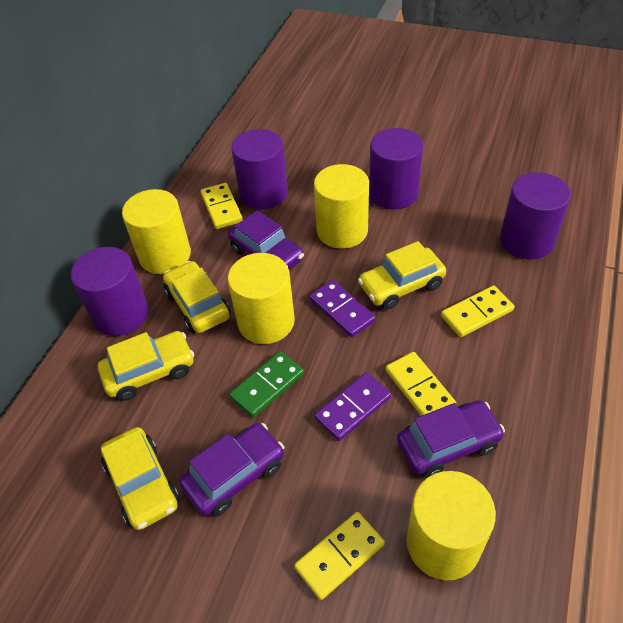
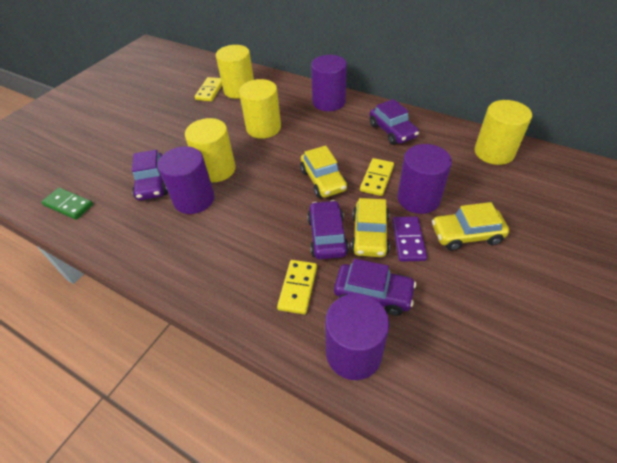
purple car: 3 -> 4
purple domino: 2 -> 1
yellow car: 4 -> 3
yellow domino: 4 -> 3

